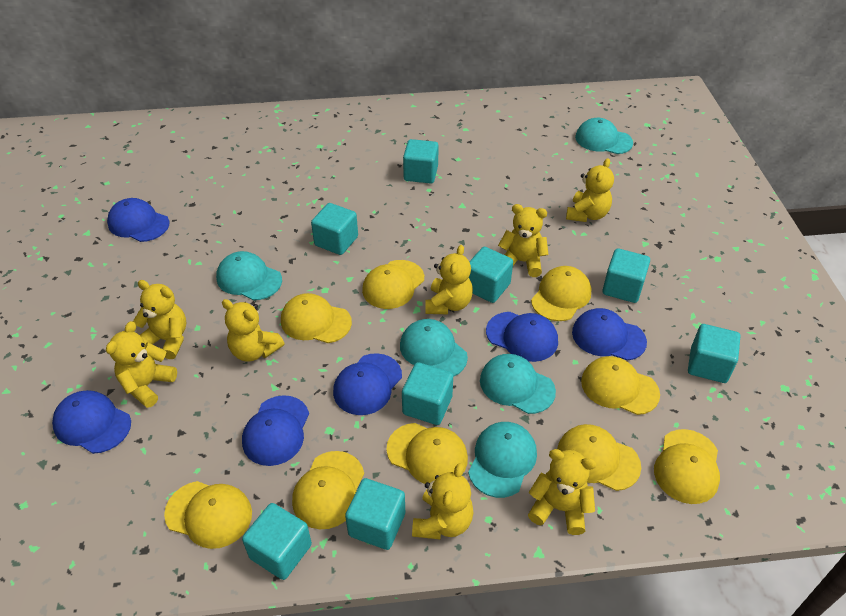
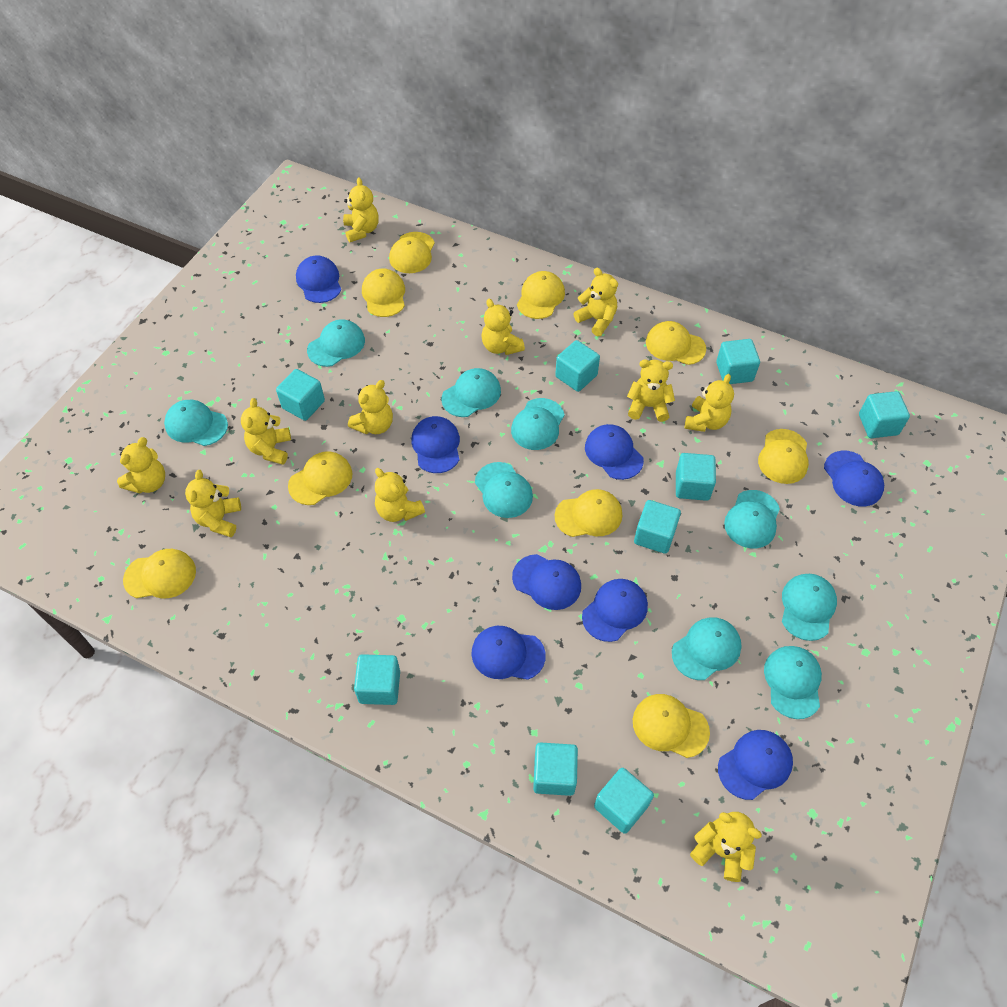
blue cap: 6 -> 8
turquoise cap: 5 -> 9
turquoise cube: 8 -> 9
yellow teddy bear: 8 -> 11

